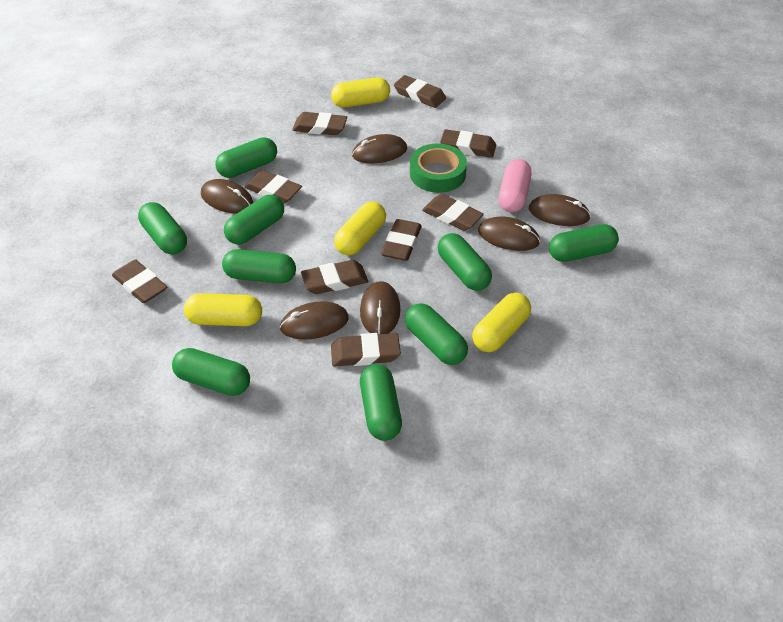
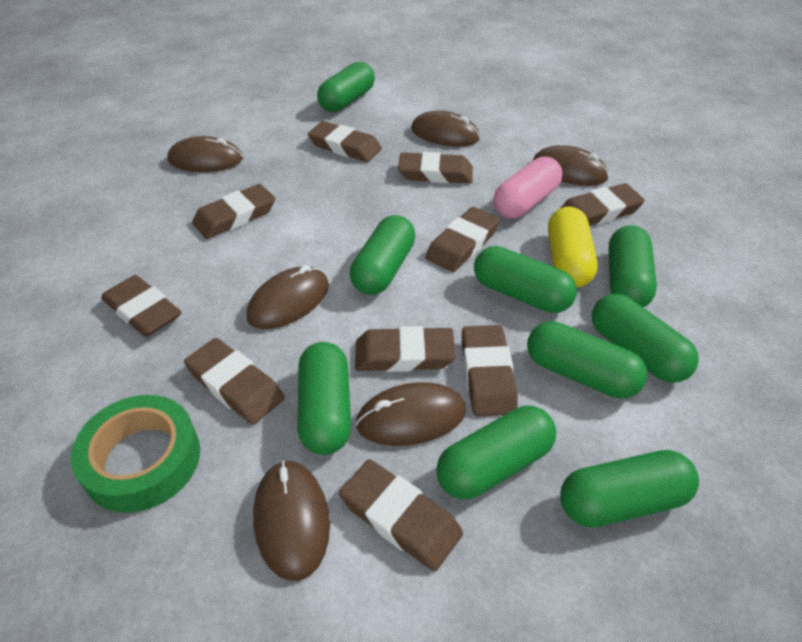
brown eraser: 9 -> 10
yellow capsule: 4 -> 1

